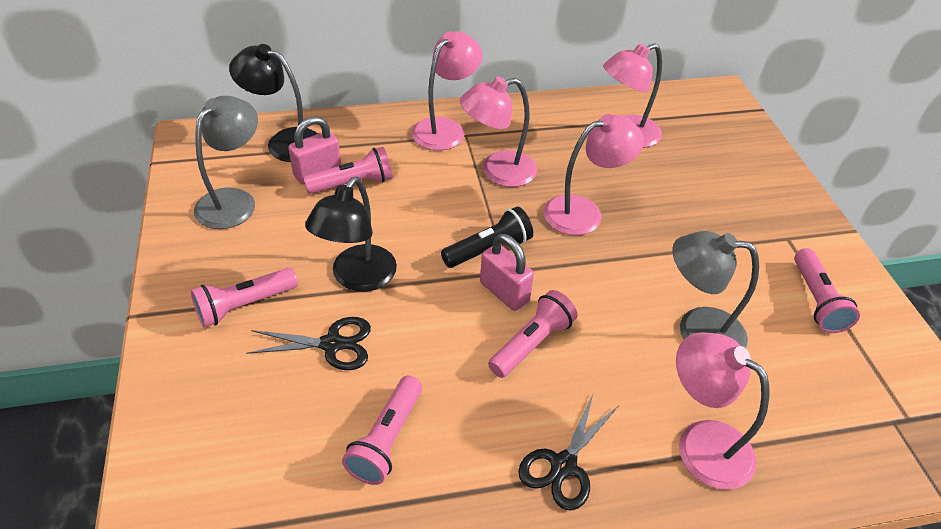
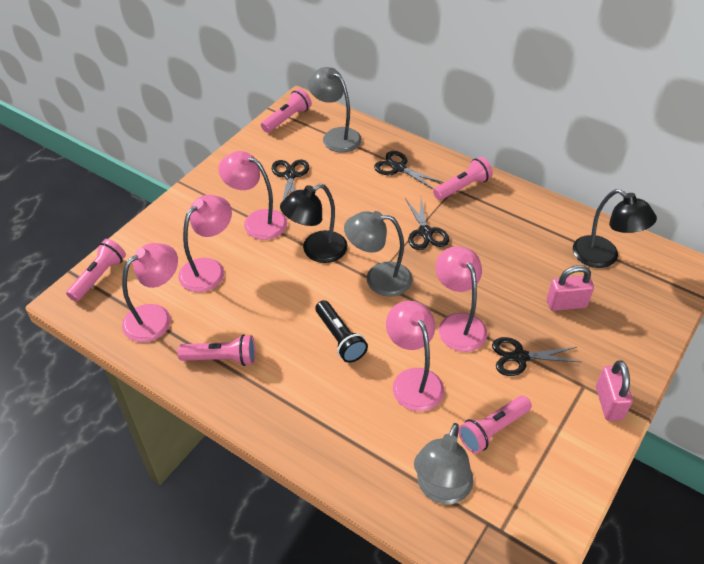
black scissors: 2 -> 4
grey lamp: 2 -> 3

